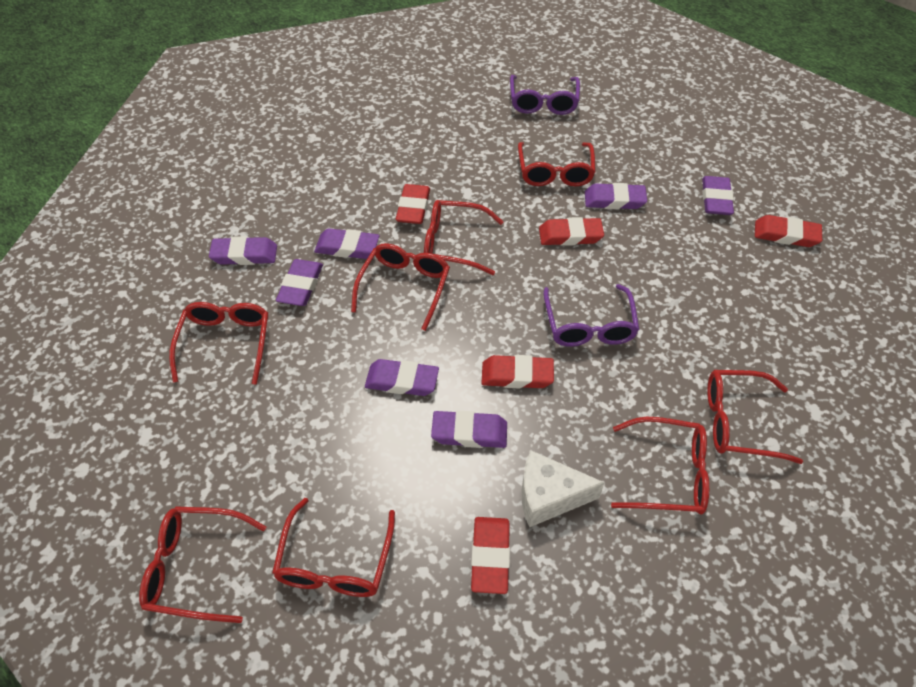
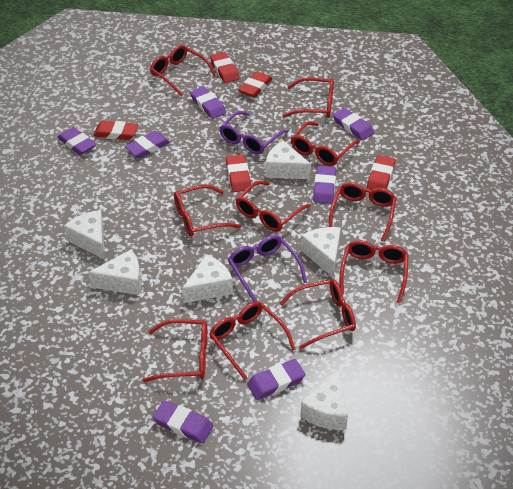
red glasses: 8 -> 10
white cheese: 1 -> 6

